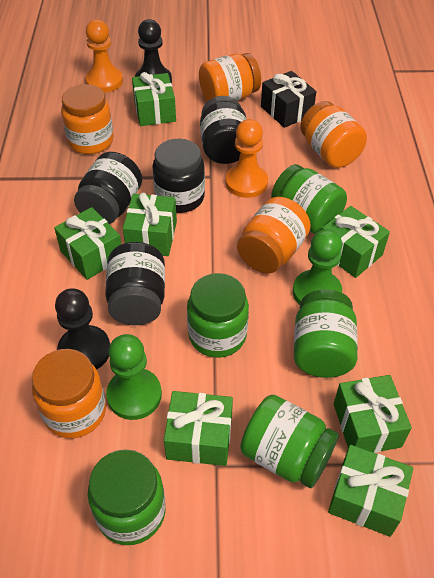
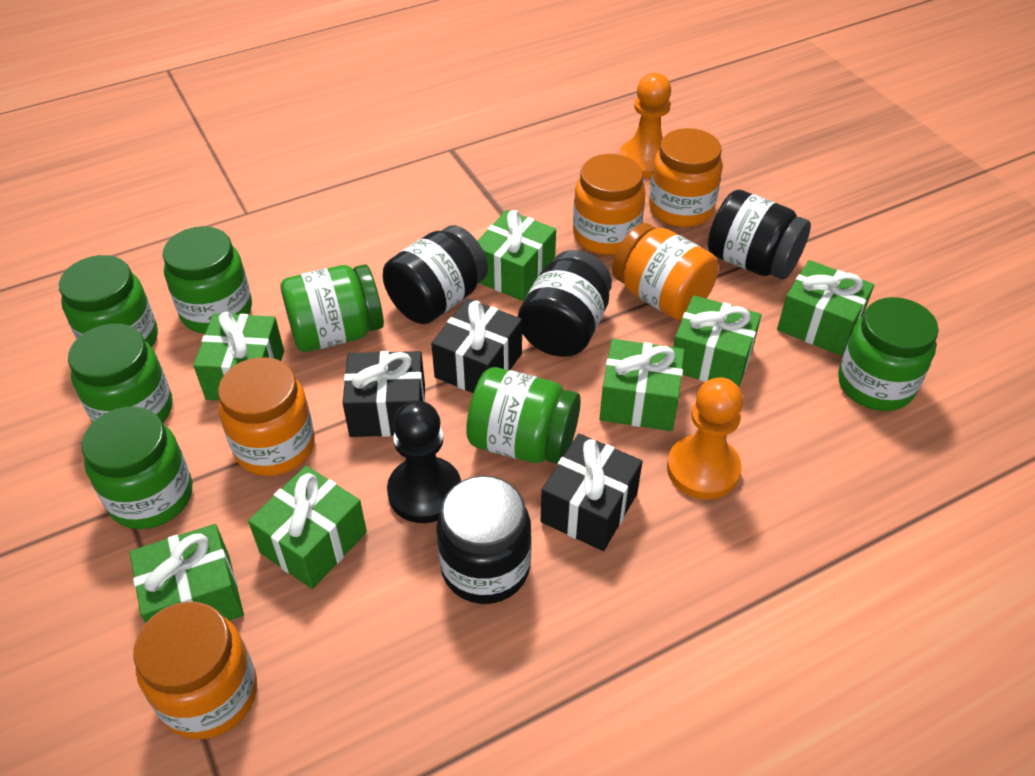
black gift: 1 -> 3
black pawn: 2 -> 1
green jar: 5 -> 7
green pawn: 2 -> 0

